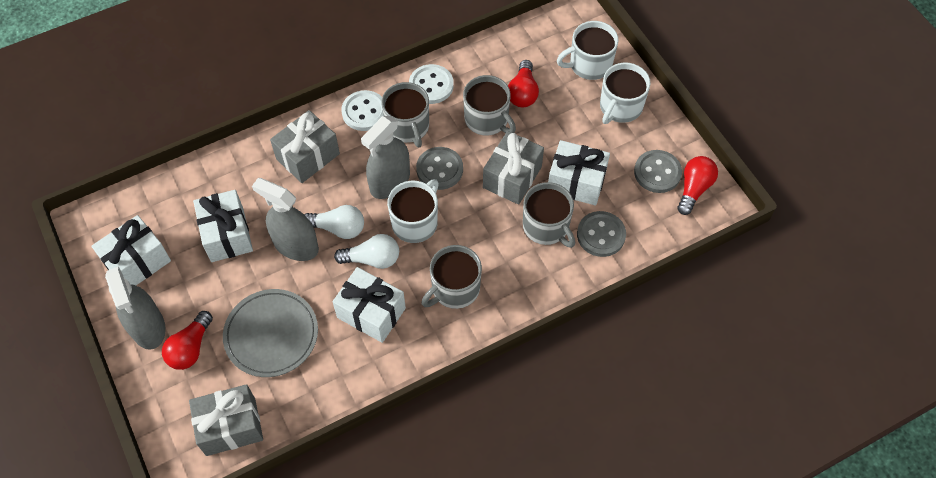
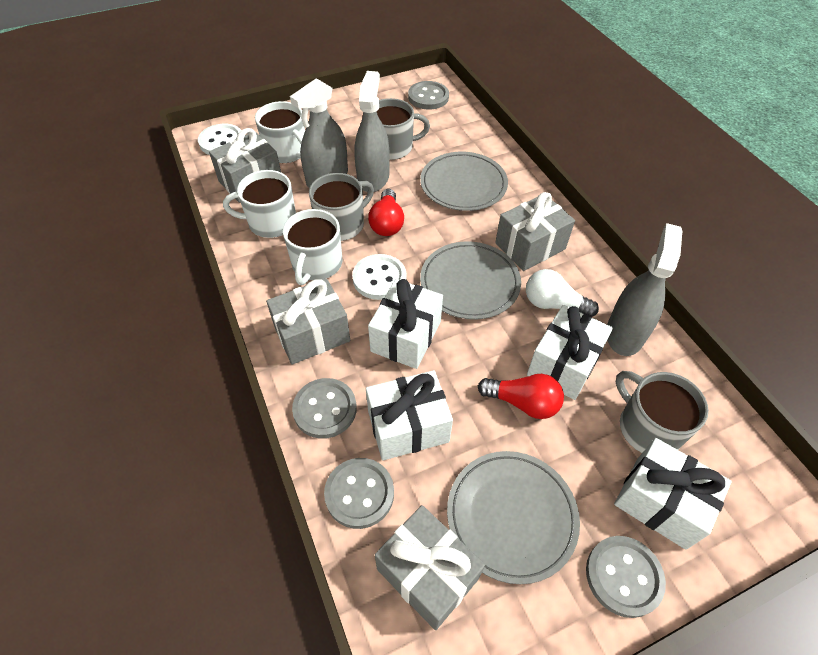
grey button: 3 -> 4
grey gift: 3 -> 4
grey mug: 4 -> 3
grey plate: 1 -> 3
red light bulb: 3 -> 2
white light bulb: 2 -> 1

